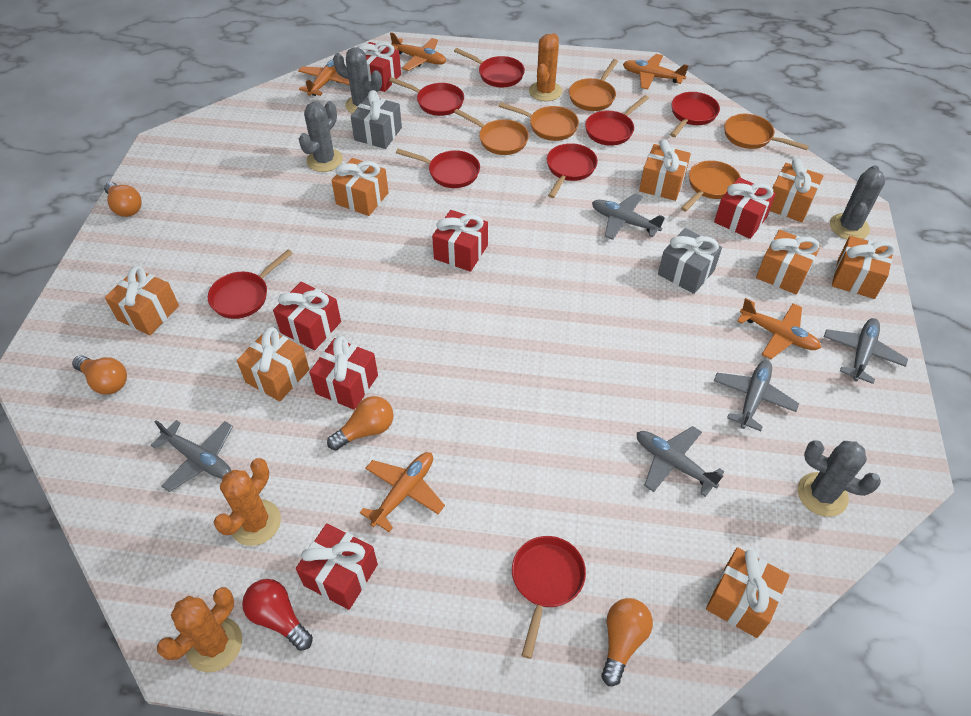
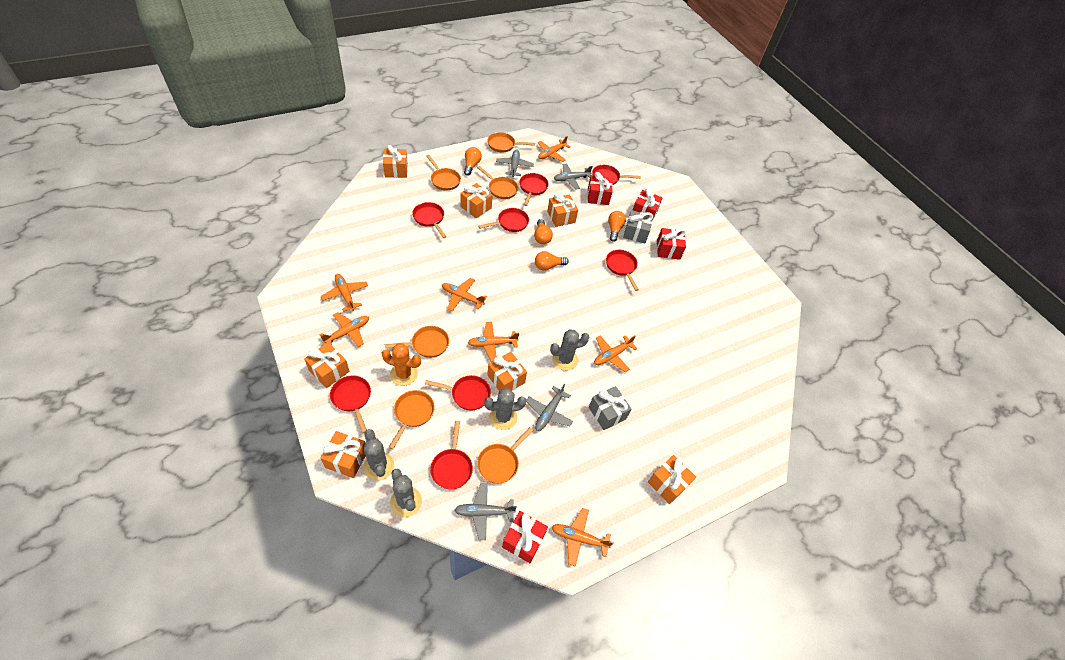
grey plane: 5 -> 4
orange cactus: 3 -> 1
orange gift: 8 -> 7
orange pan: 5 -> 6
orange plane: 5 -> 7
red gift: 6 -> 4
red light bulb: 1 -> 0

